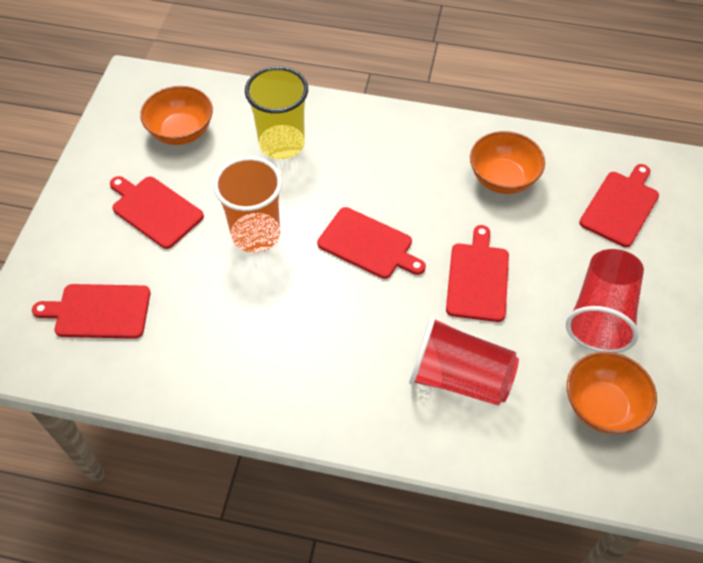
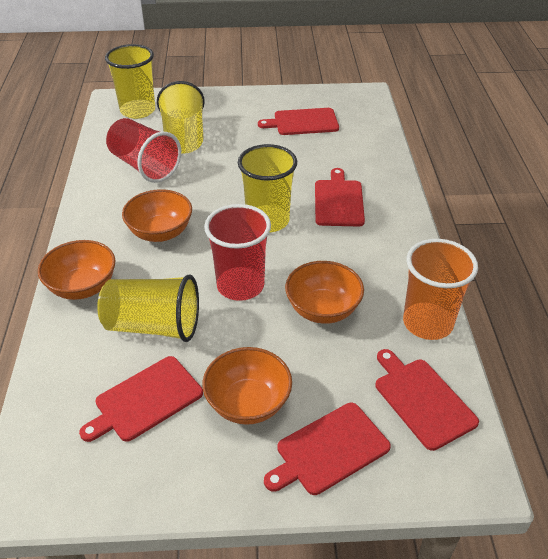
orange bowl: 3 -> 4
yellow cup: 1 -> 4

